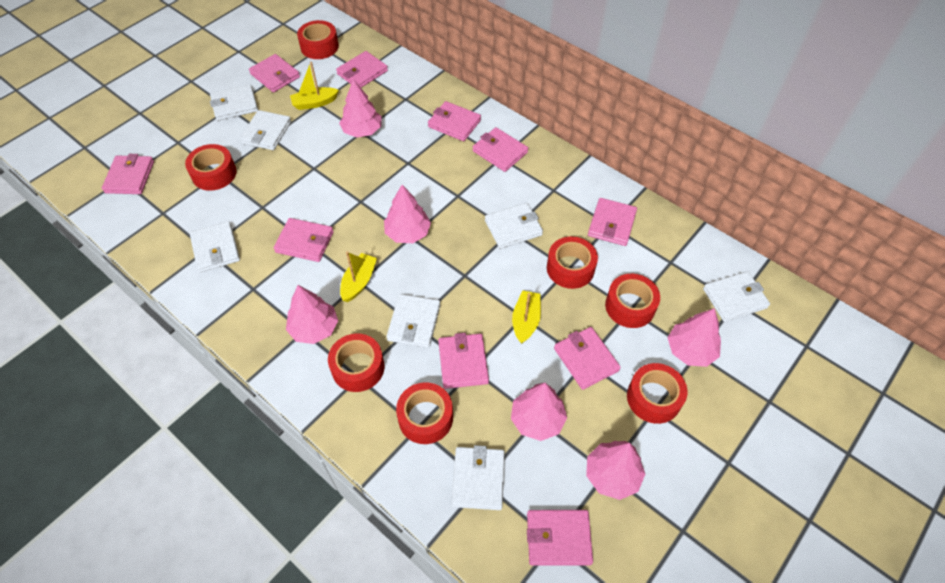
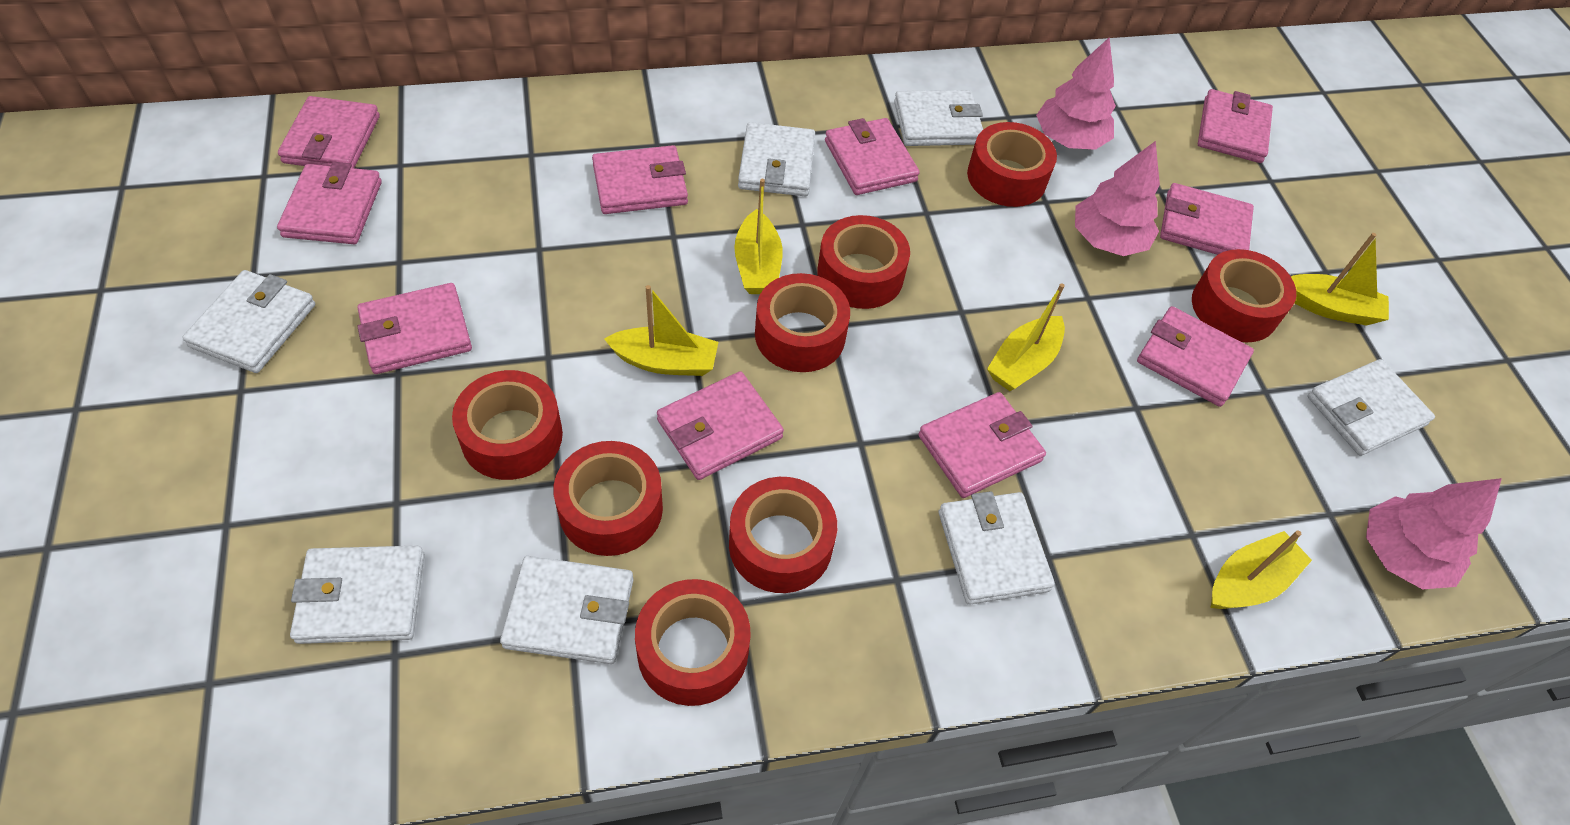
pink tree: 6 -> 3
red tape: 7 -> 8
yellow boat: 3 -> 5

